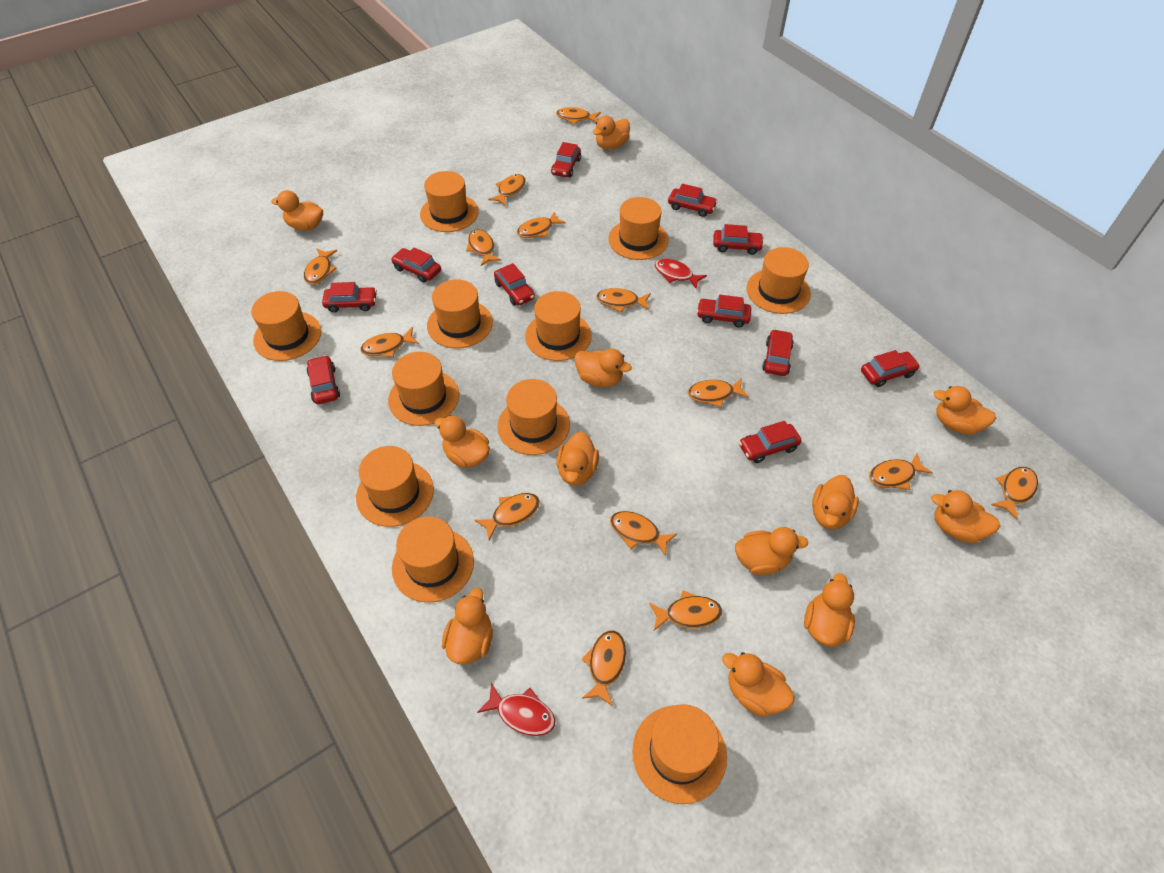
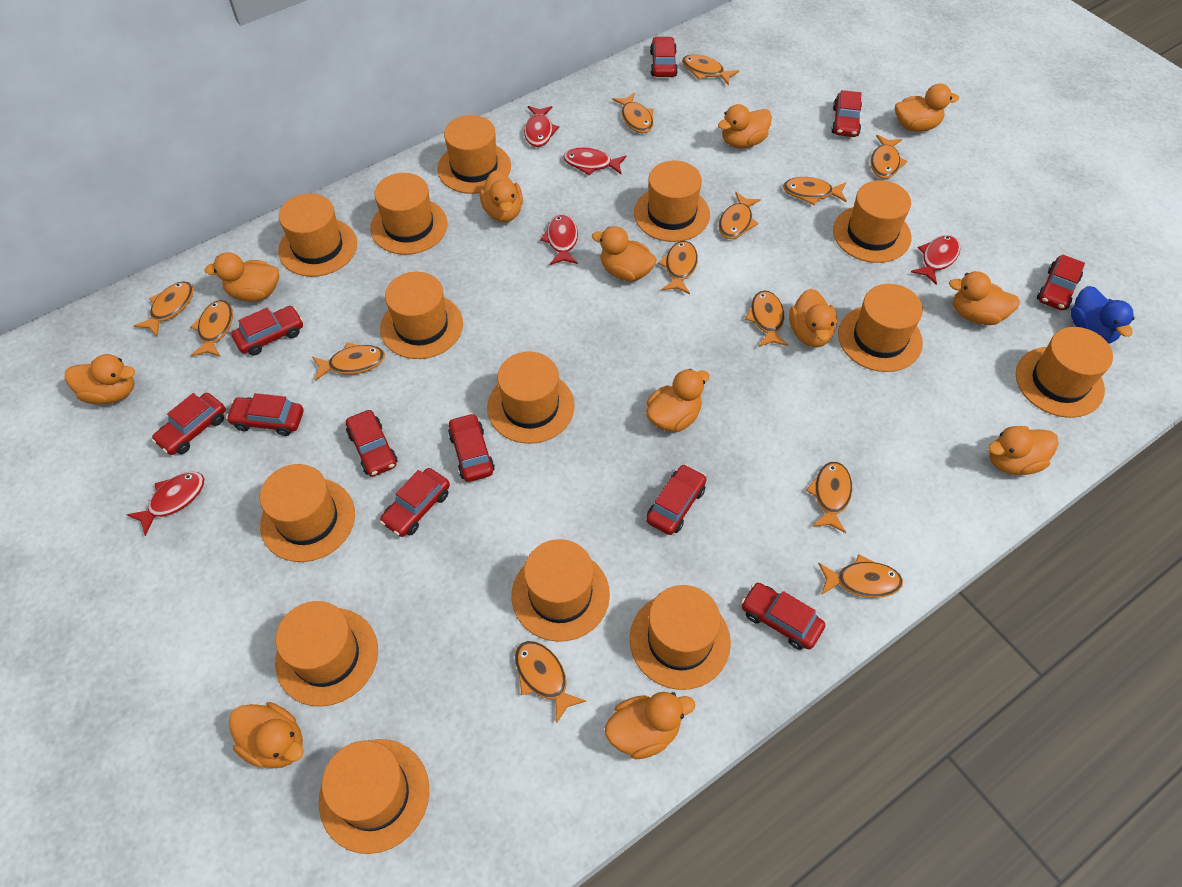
blue duck: 0 -> 1
orange fish: 14 -> 13
orange hat: 11 -> 14
red fish: 2 -> 5

